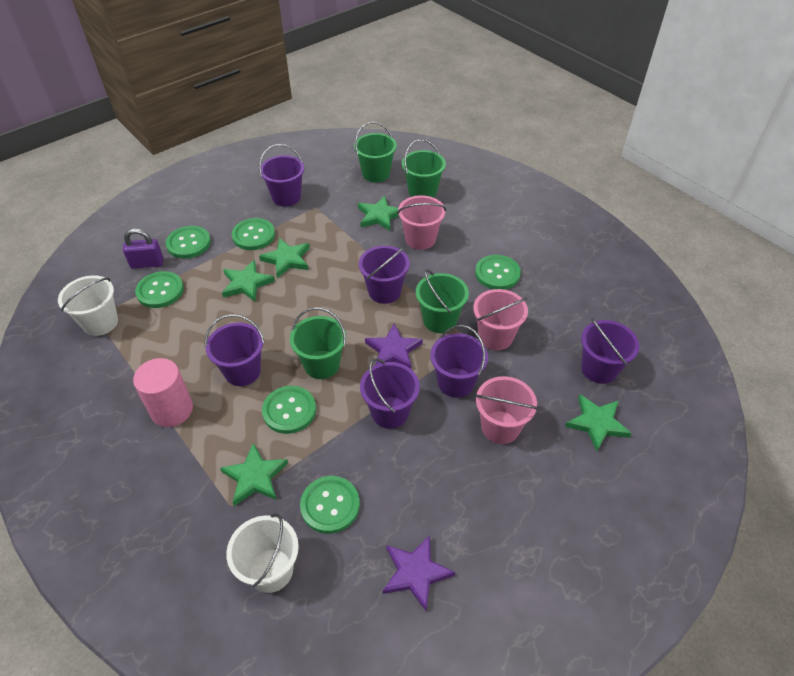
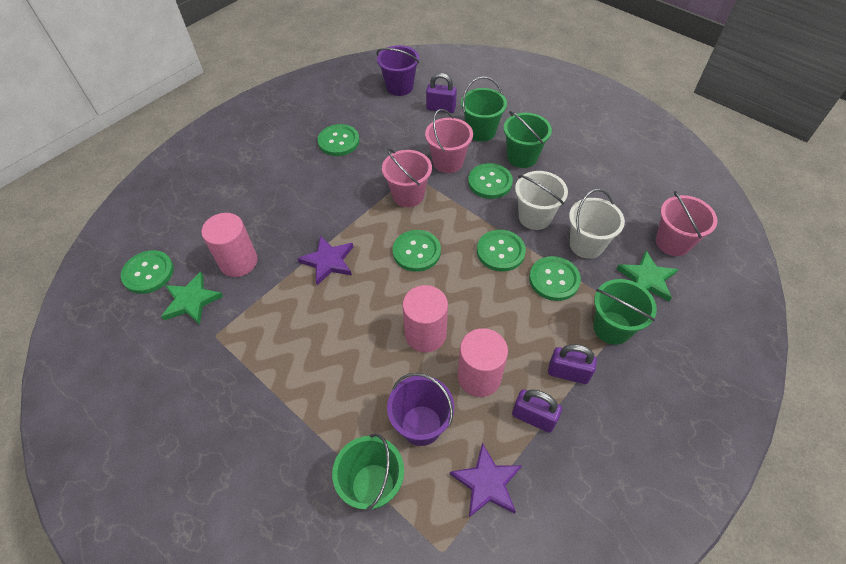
green star: 5 -> 2
pink cylinder: 1 -> 3
purple bucket: 6 -> 2
purple padlock: 1 -> 3

